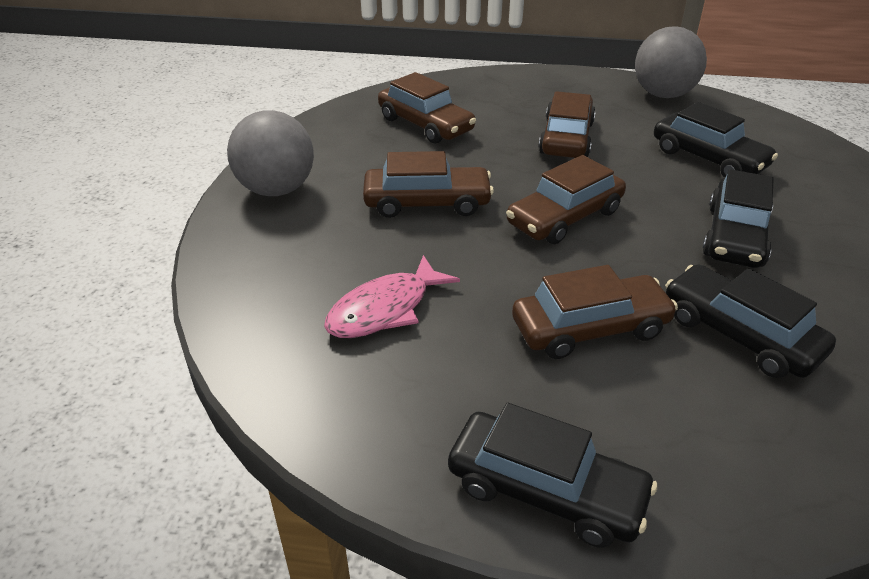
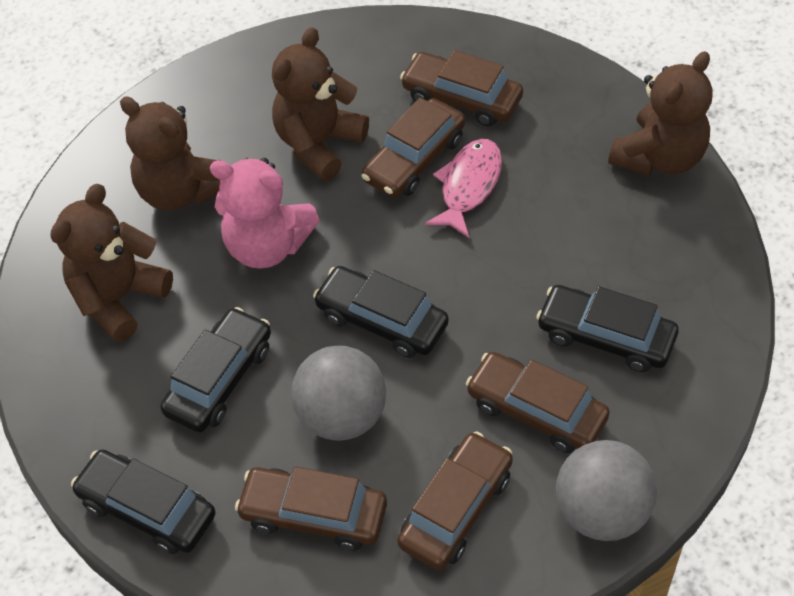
brown teddy bear: 0 -> 4
pink teddy bear: 0 -> 1

